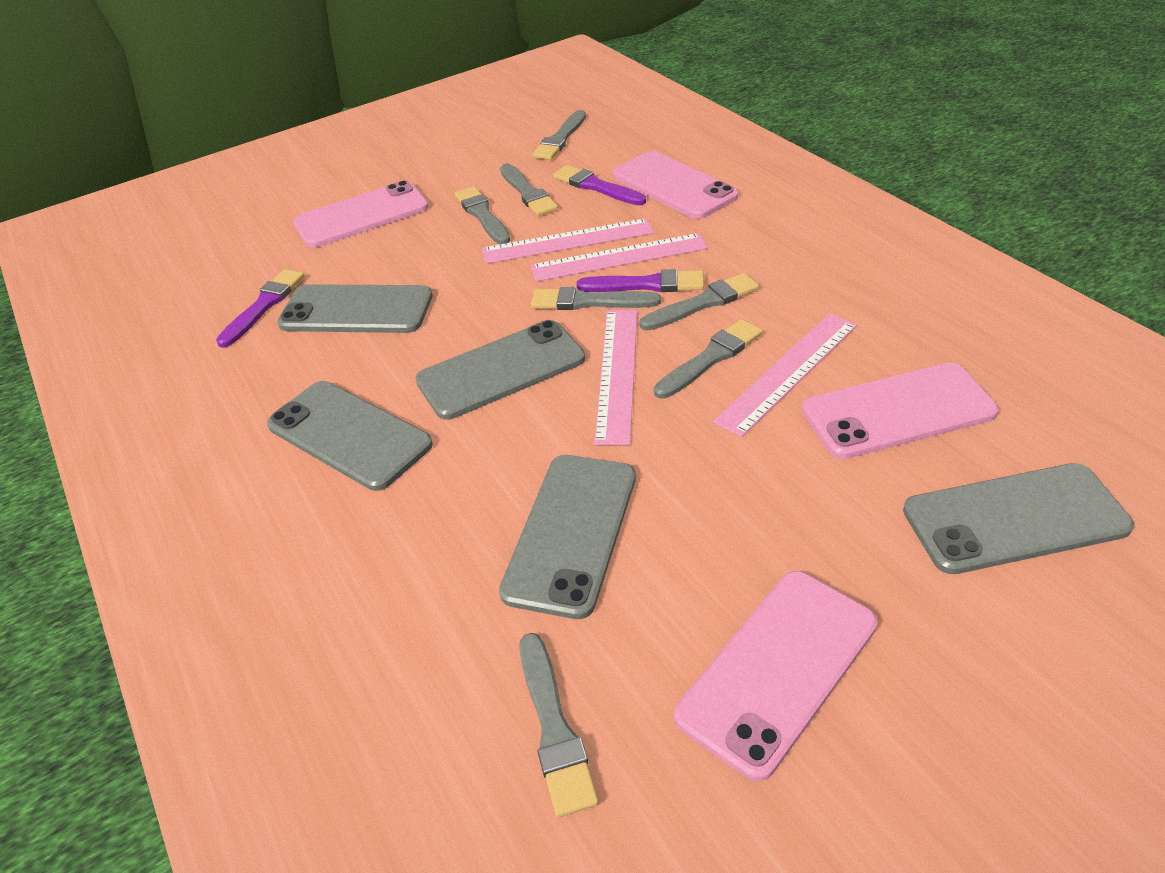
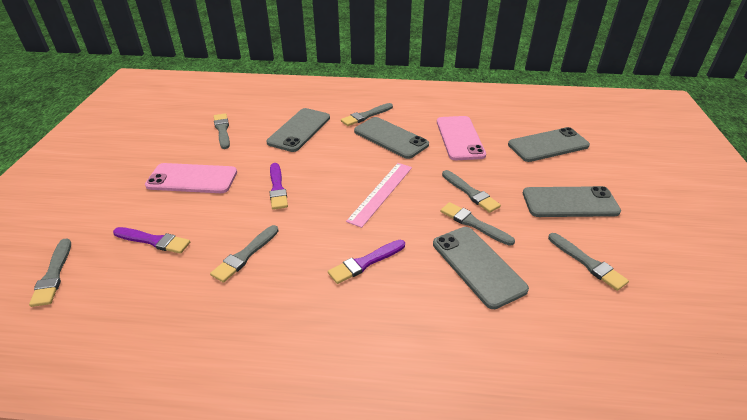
pink phone: 4 -> 2
pink ruler: 4 -> 1

